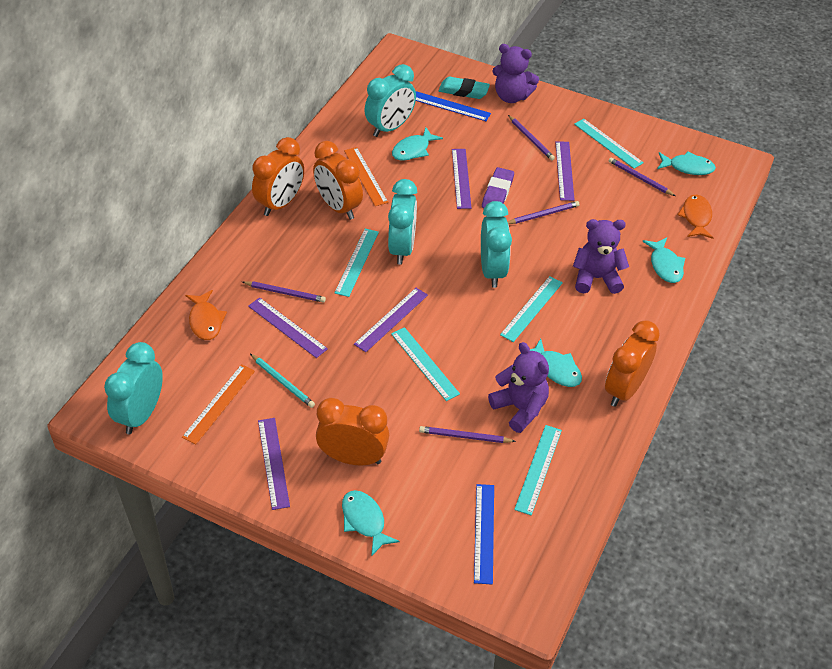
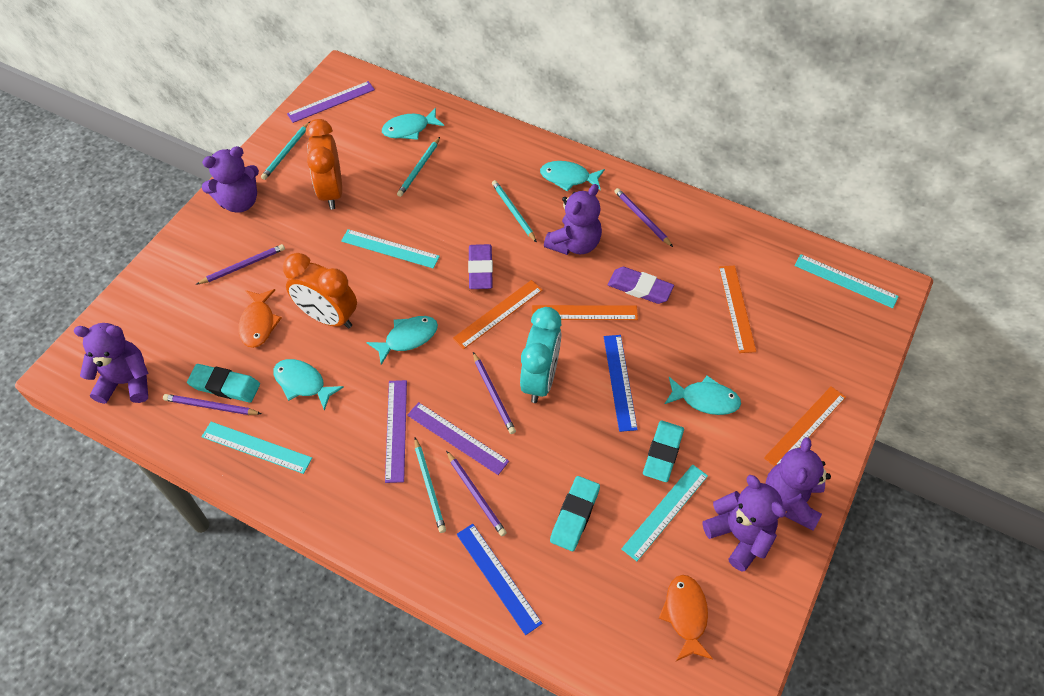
orange clock: 4 -> 2
orange ruler: 2 -> 4
purple eraser: 1 -> 2
purple ruler: 5 -> 3
purple teddy bear: 3 -> 5
turquoise clock: 4 -> 1
turquoise eraser: 1 -> 3
turquoise pencil: 1 -> 4
turquoise ruler: 5 -> 4

